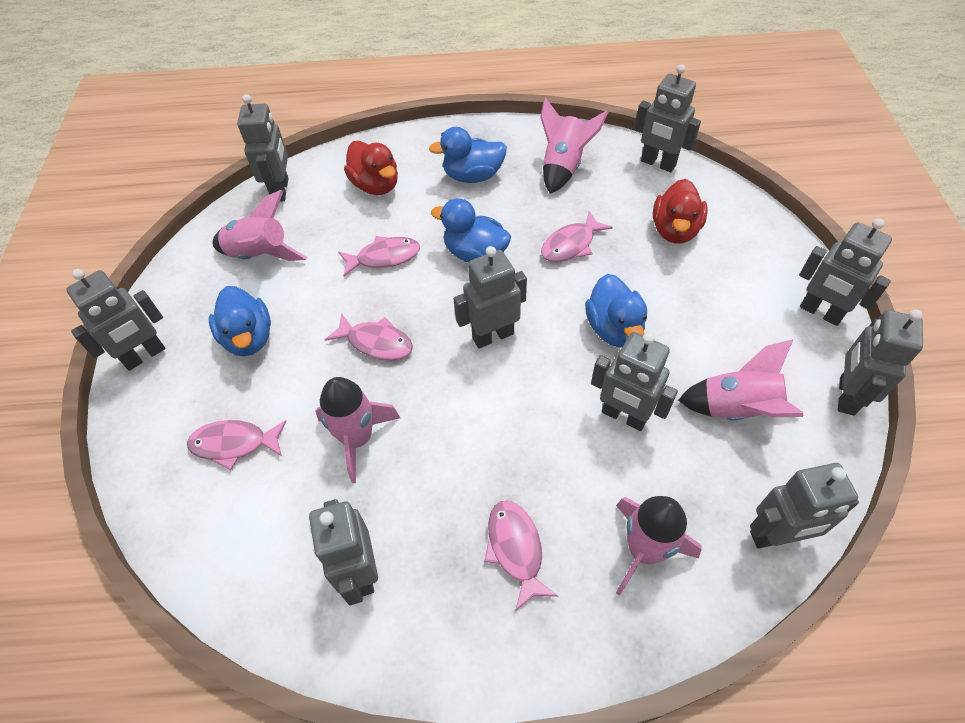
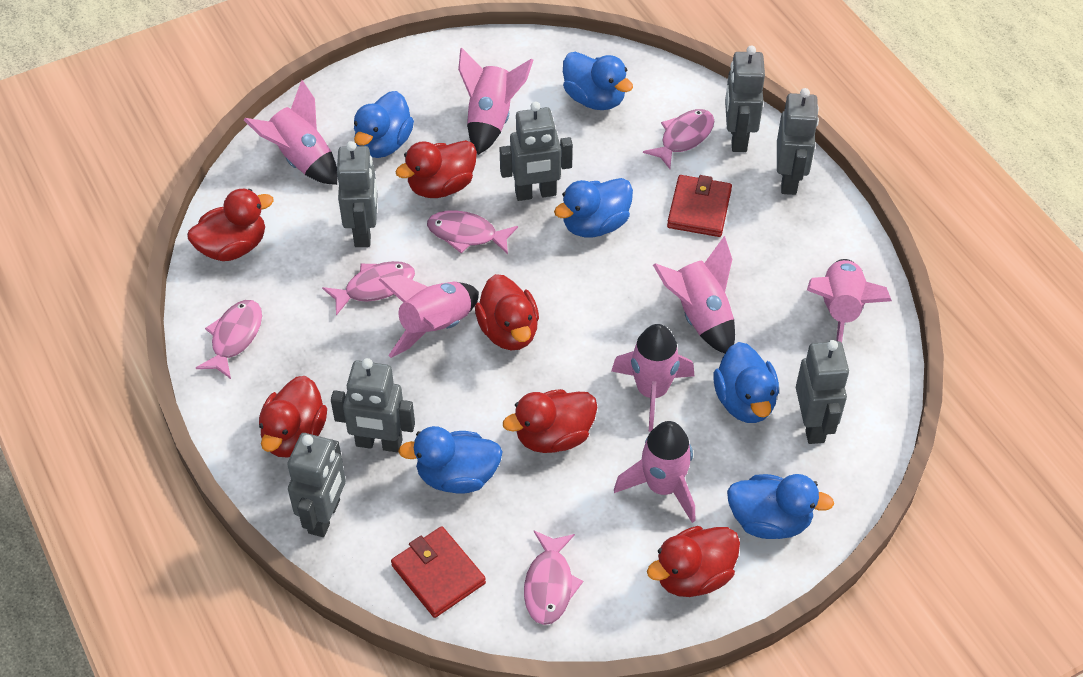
blue duck: 4 -> 6
grey robot: 9 -> 7
pink rocket: 5 -> 7
red duck: 2 -> 6
red wallet: 0 -> 2

